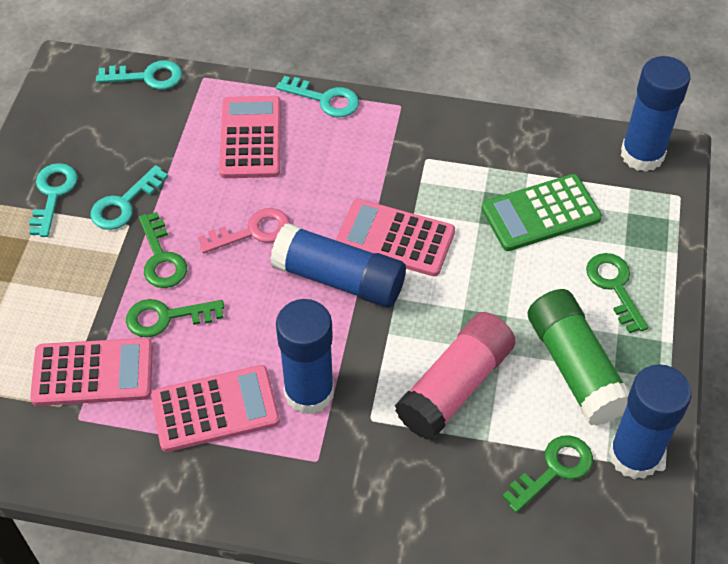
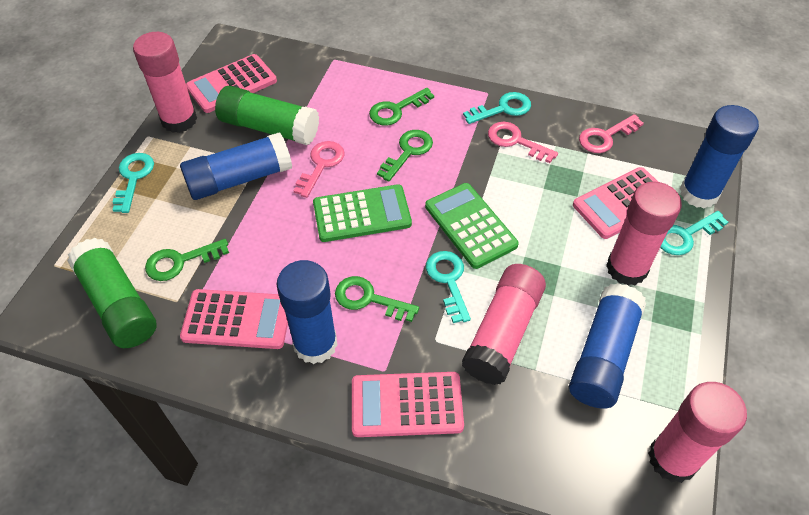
green calculator: 1 -> 2
green glue stick: 1 -> 2
pink glue stick: 1 -> 4
pink key: 1 -> 3

